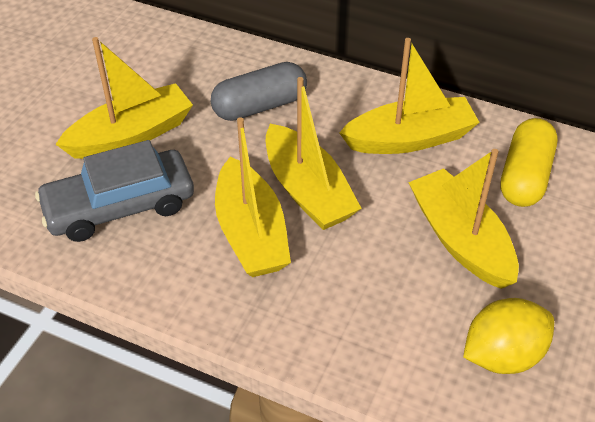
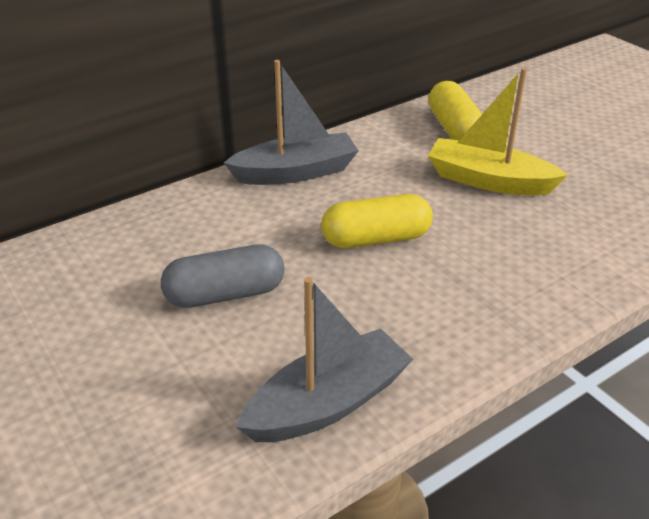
grey boat: 0 -> 2
grey car: 1 -> 0
yellow boat: 5 -> 1
yellow capsule: 1 -> 2
yellow lemon: 1 -> 0

